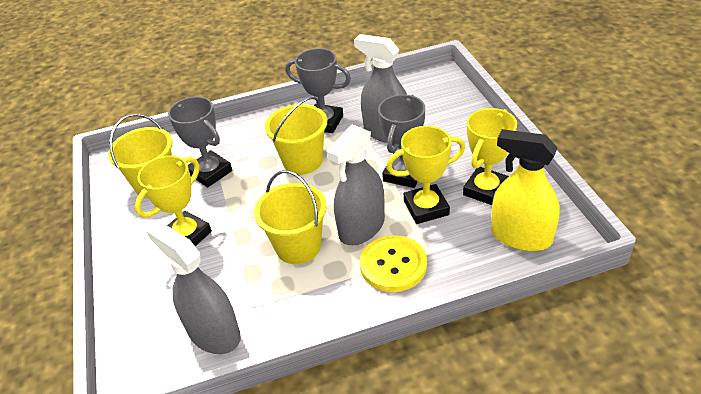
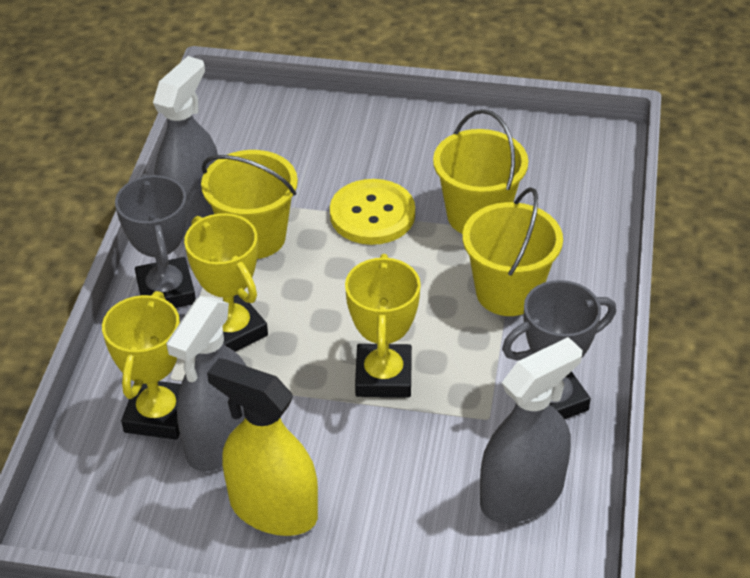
grey trophy: 3 -> 2

